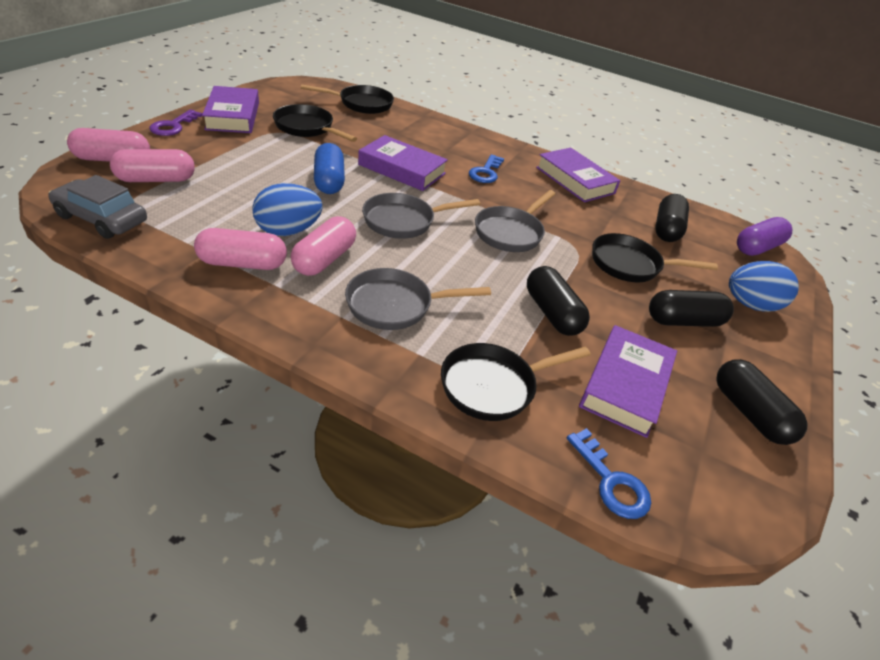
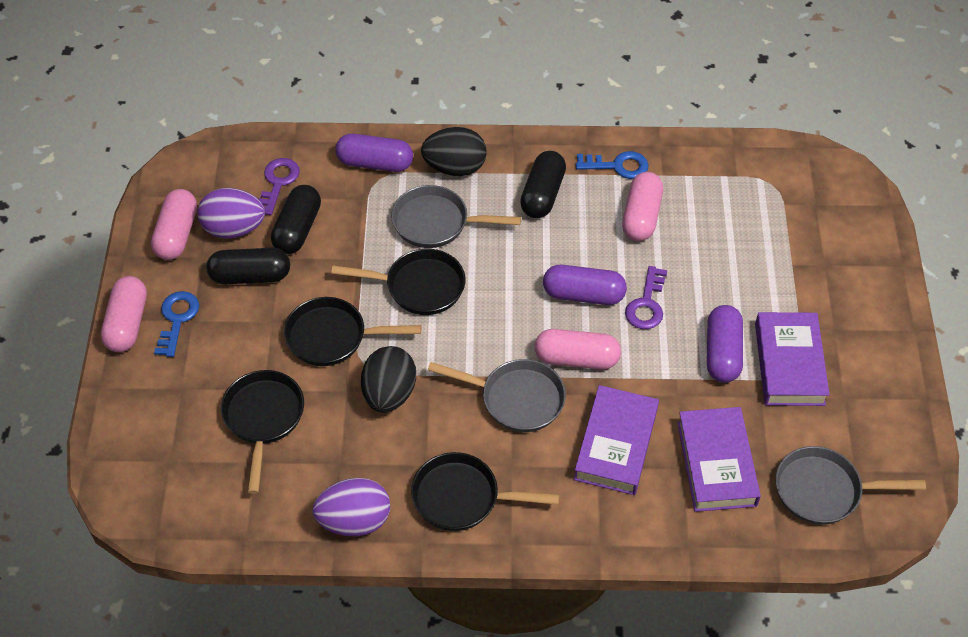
black capsule: 4 -> 3
black egg: 0 -> 2
blue capsule: 1 -> 0
blue egg: 2 -> 0
grey car: 1 -> 0
purple book: 4 -> 3
purple capsule: 1 -> 3
purple egg: 0 -> 2
purple key: 1 -> 2

